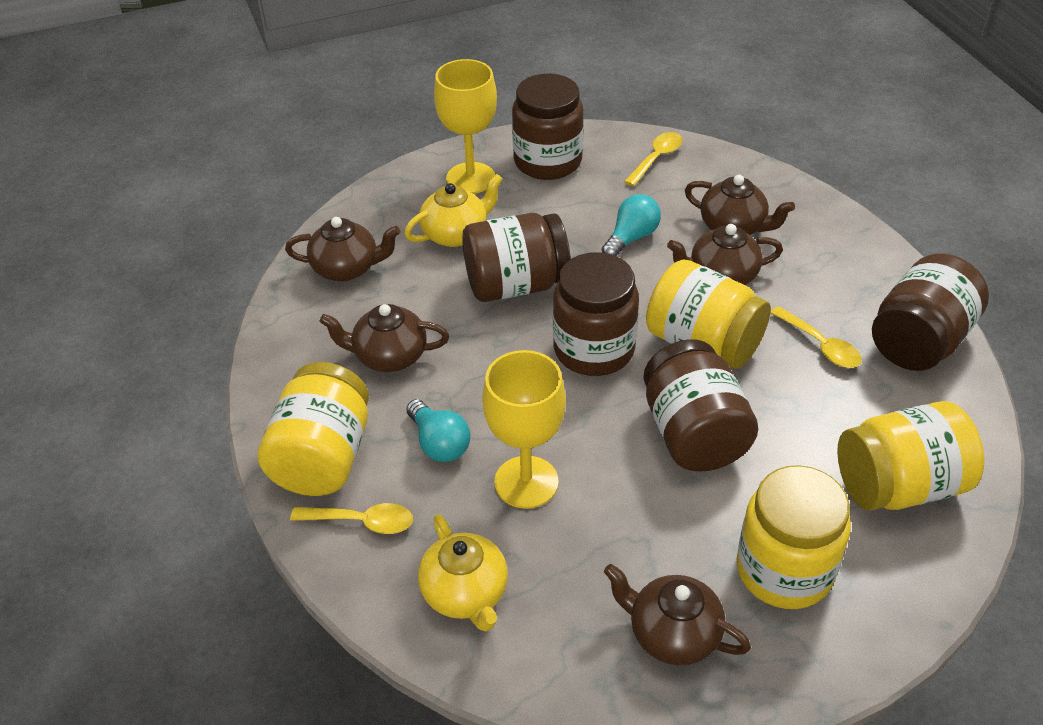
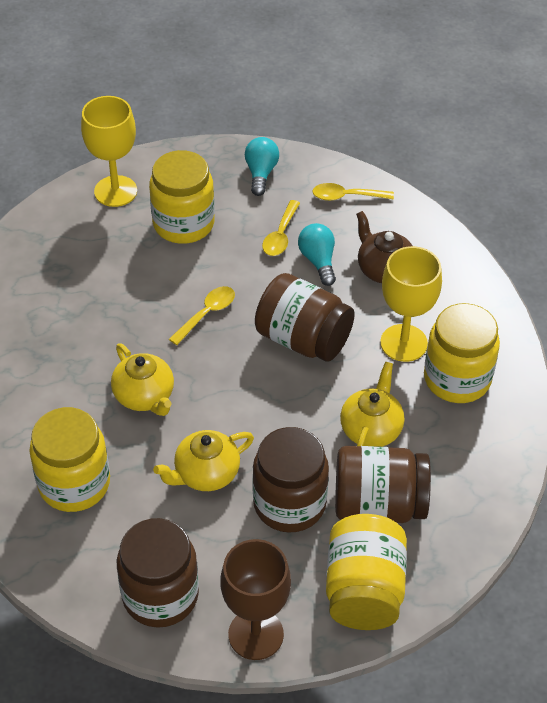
brown goblet: 0 -> 1
brown jar: 5 -> 4
brown teapot: 5 -> 1
yellow teapot: 2 -> 3

